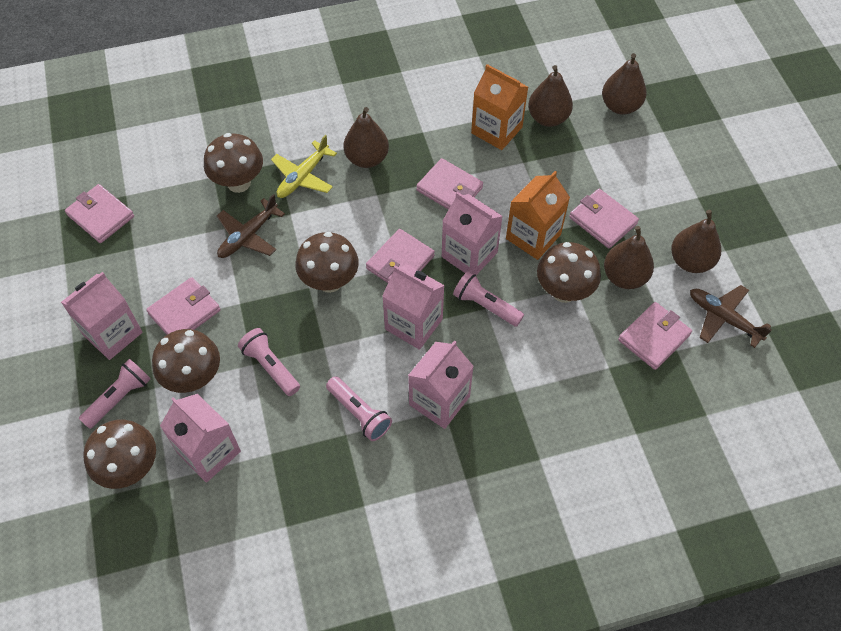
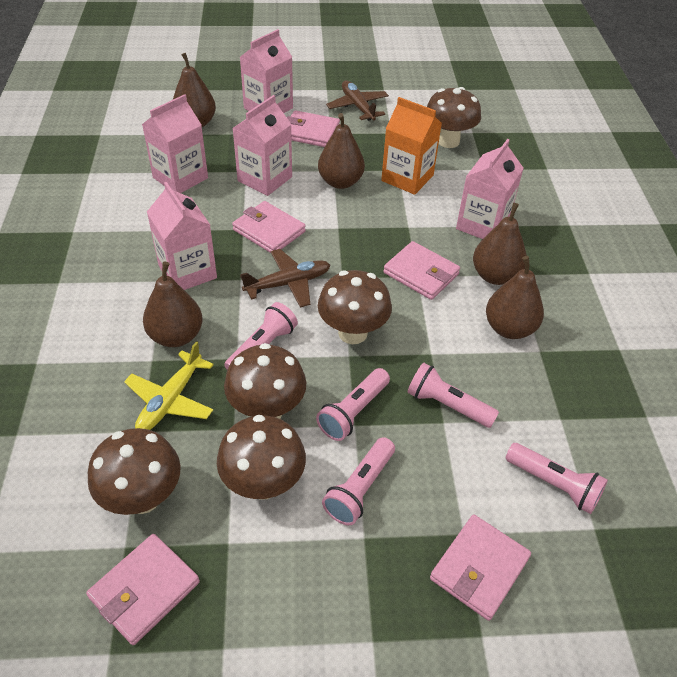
orange carton: 2 -> 1
pink flashlight: 4 -> 5
pink wallet: 6 -> 5

